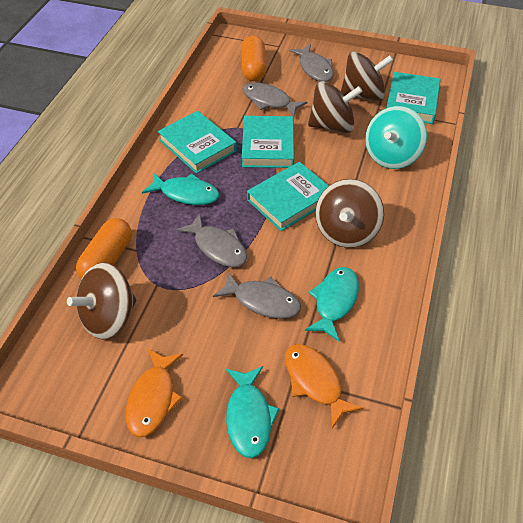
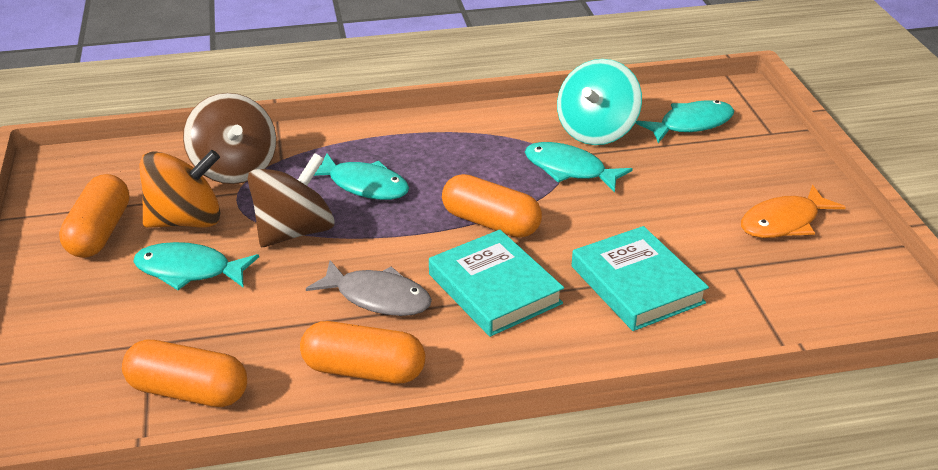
brown spinning top: 4 -> 2
grey fish: 4 -> 1
orange capsule: 2 -> 4
orange fish: 2 -> 1
orange spinning top: 0 -> 1
turquoise book: 4 -> 2
turquoise fish: 3 -> 4

